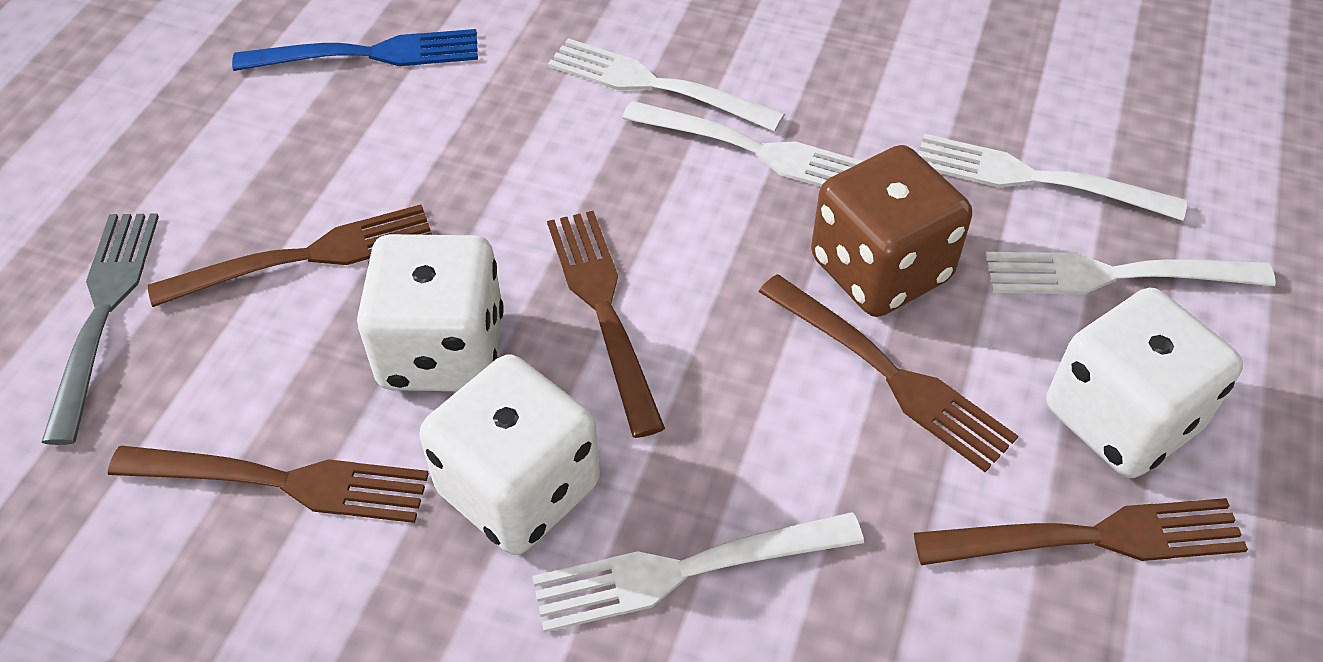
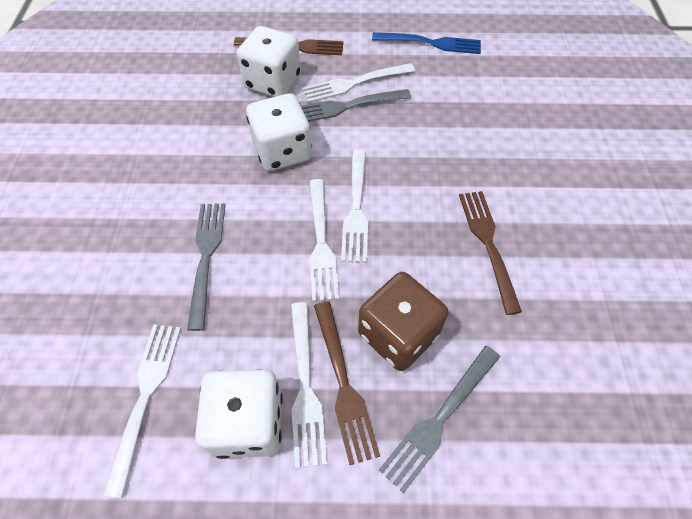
brown fork: 5 -> 3
grey fork: 1 -> 3

